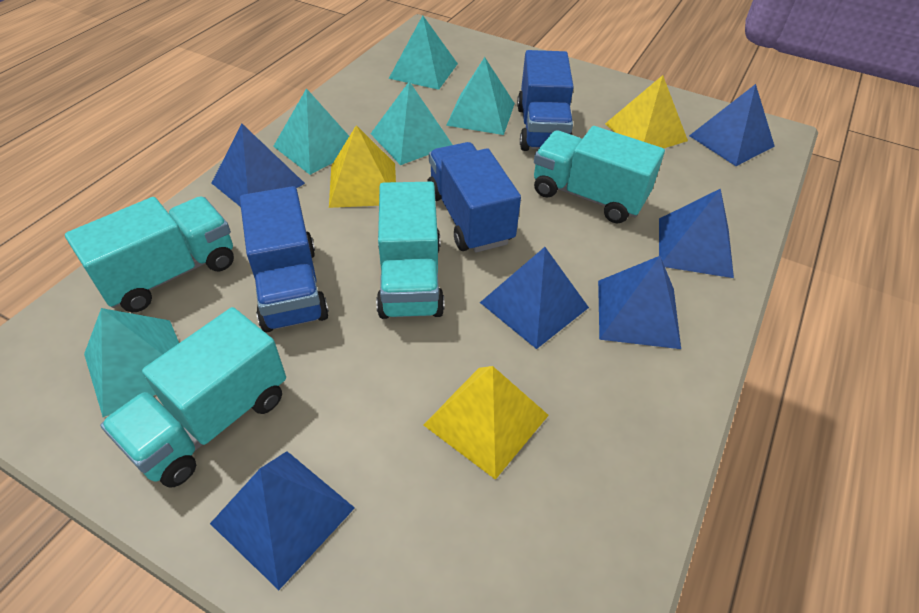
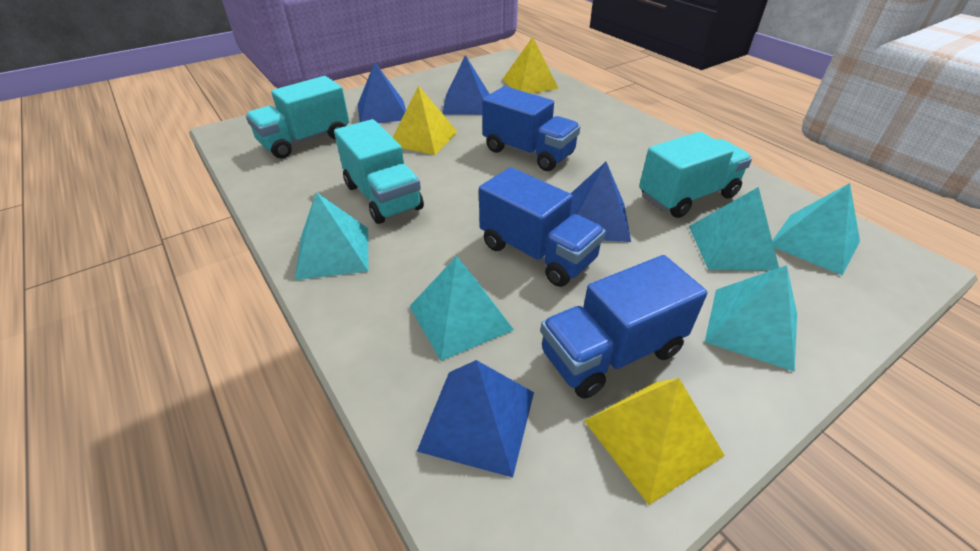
blue pyramid: 6 -> 4
turquoise truck: 4 -> 3

